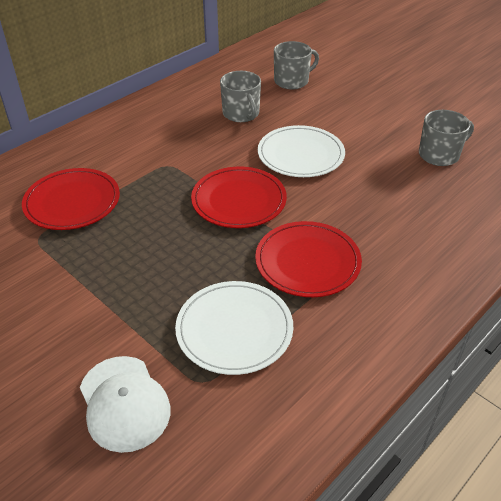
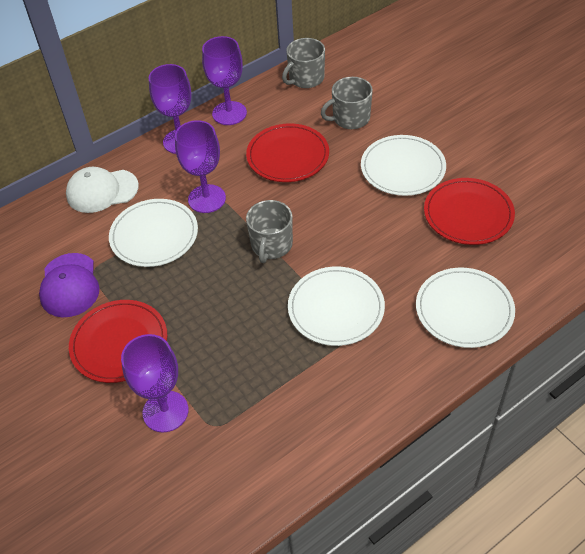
purple cap: 0 -> 1
purple goblet: 0 -> 4
white plate: 2 -> 4

